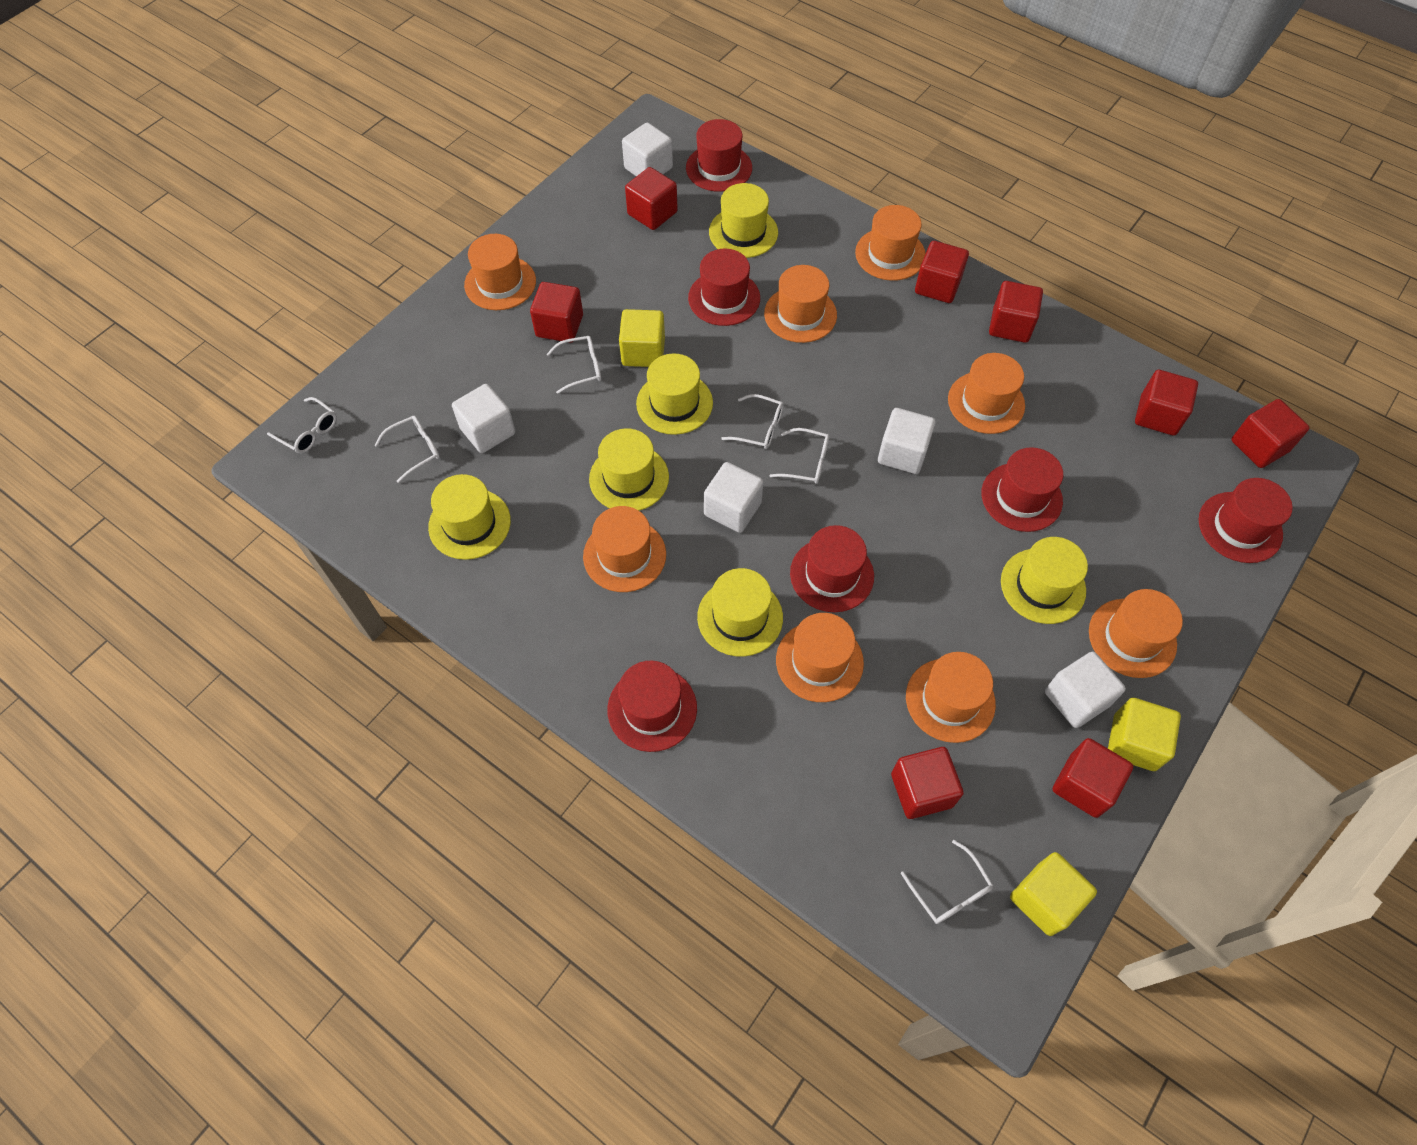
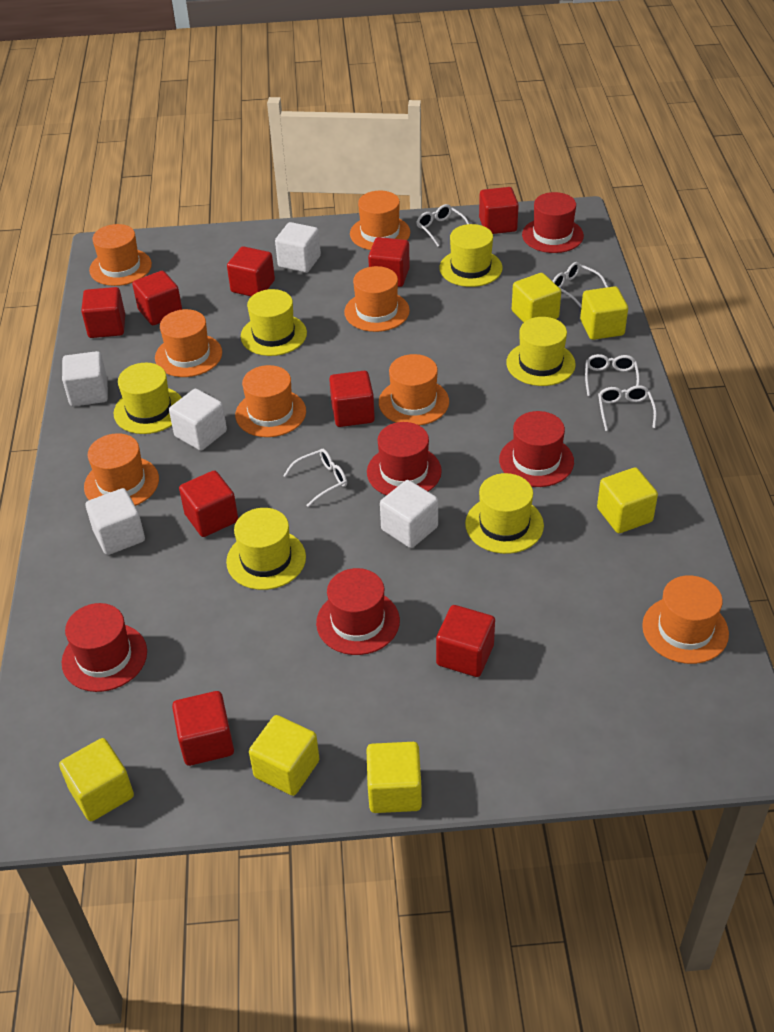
red cube: 8 -> 9
red hat: 6 -> 5
white glasses: 6 -> 5
yellow cube: 3 -> 6

